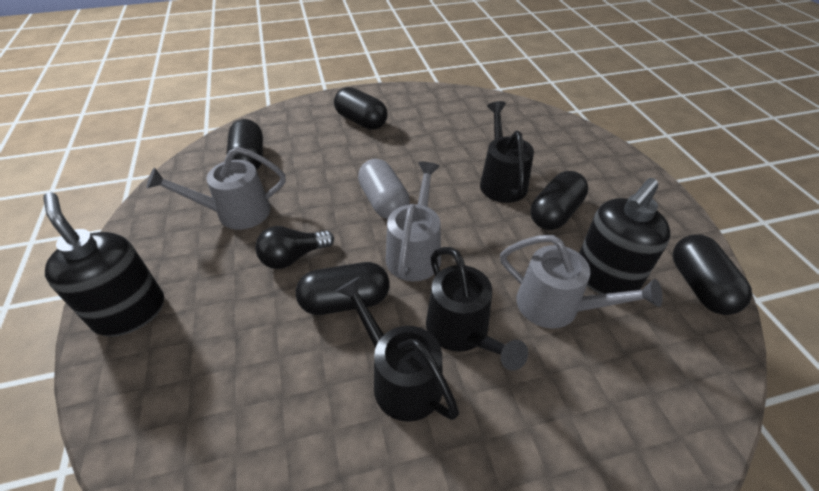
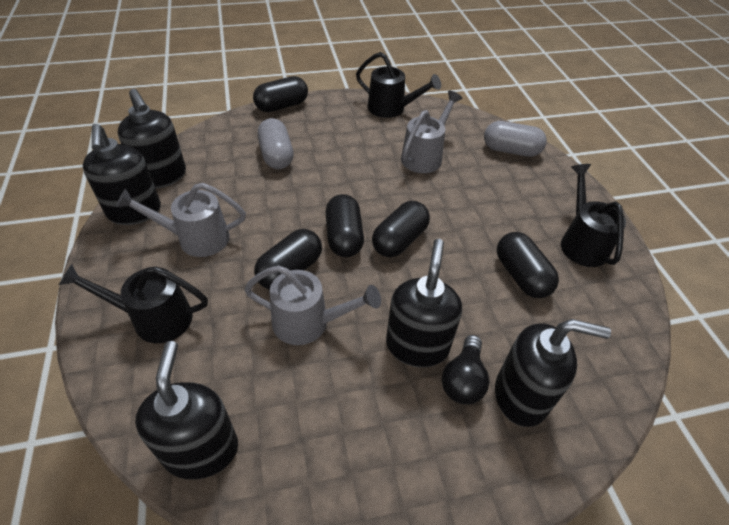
black soap dispenser: 2 -> 5
grey capsule: 1 -> 2

